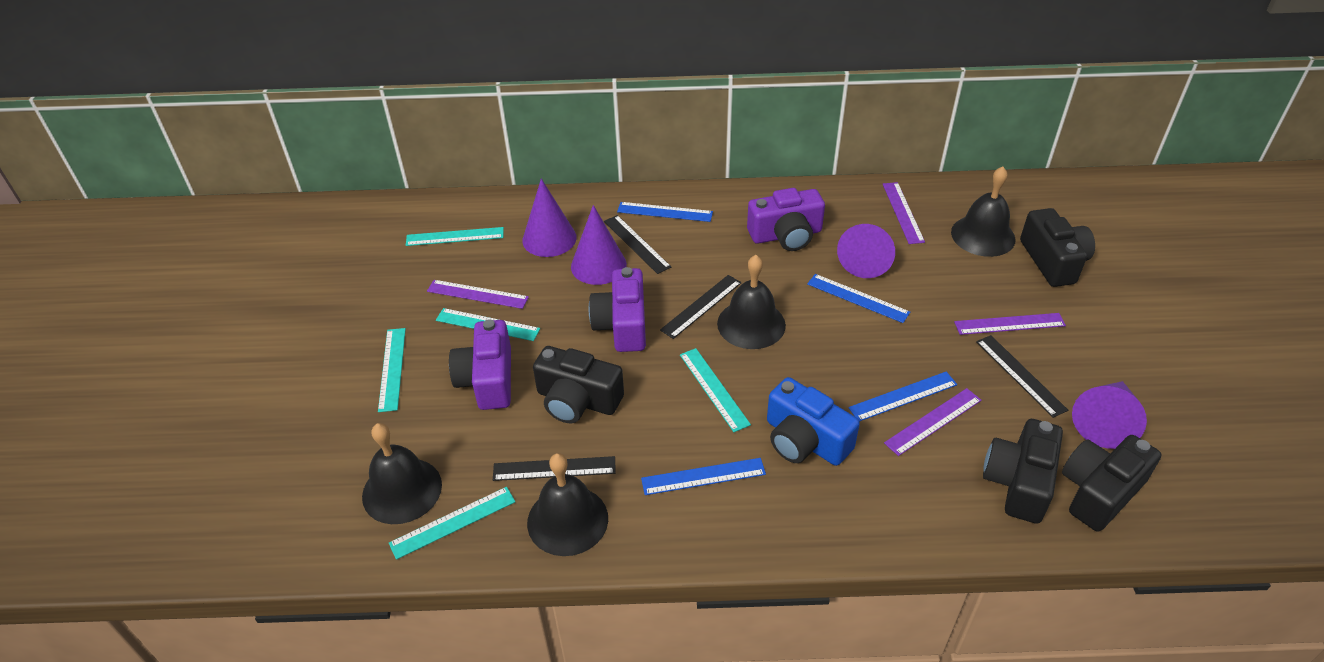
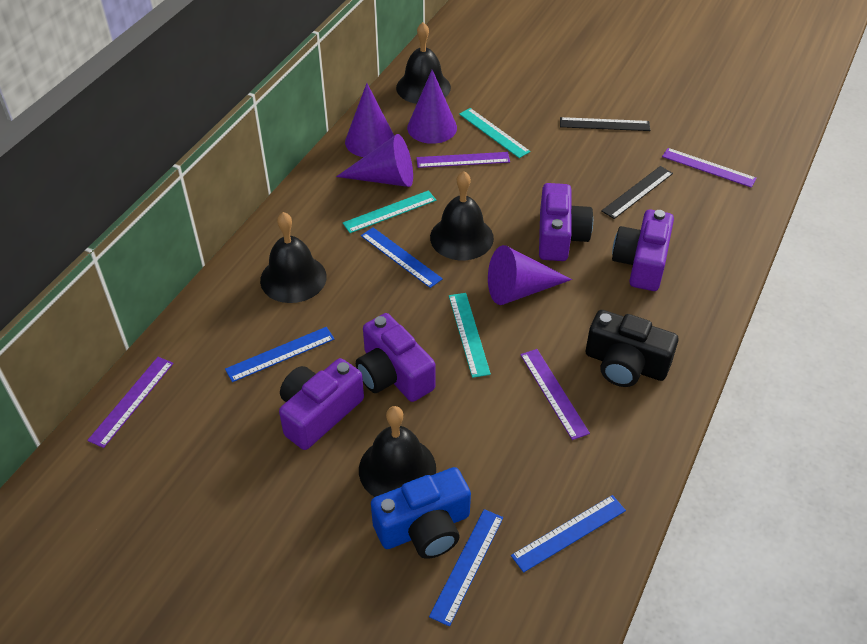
black camera: 4 -> 1
black ruler: 4 -> 2
purple camera: 3 -> 4
turquoise ruler: 5 -> 3

